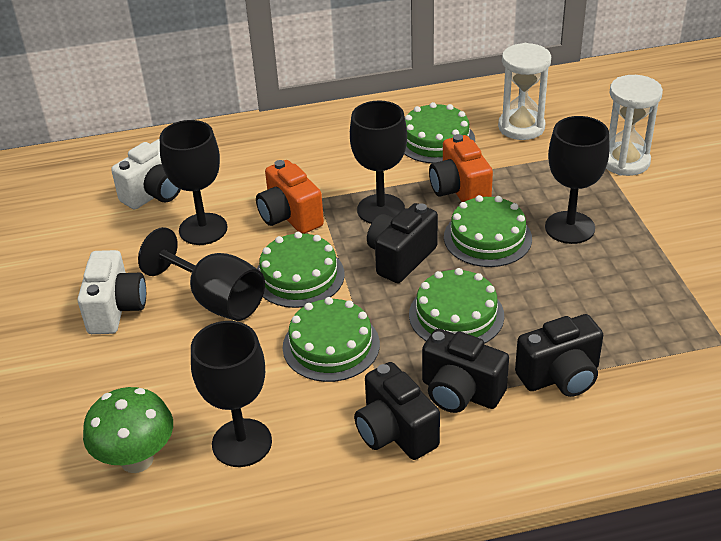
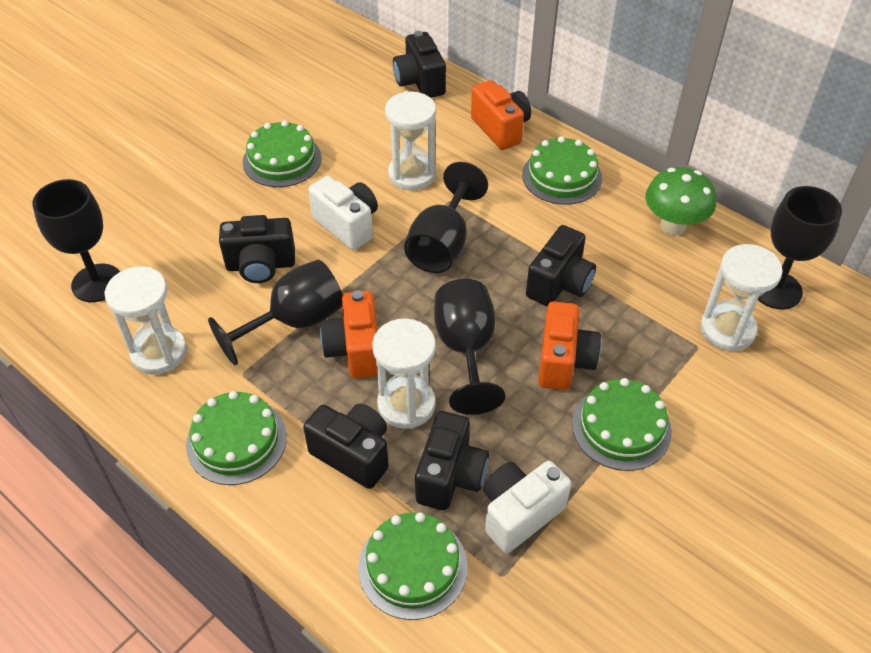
black camera: 4 -> 5
orange camera: 2 -> 3
white hourglass: 2 -> 4

